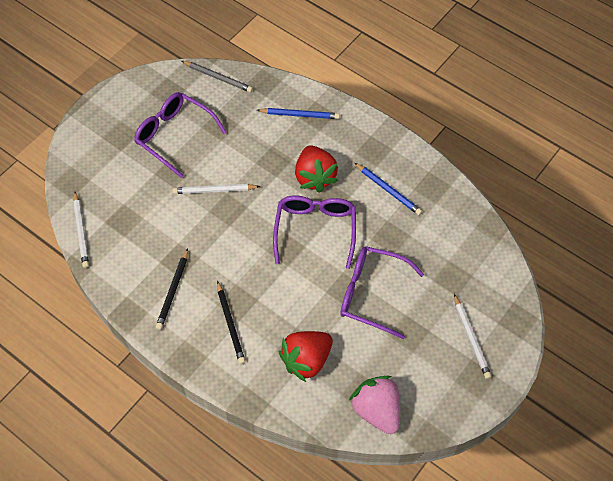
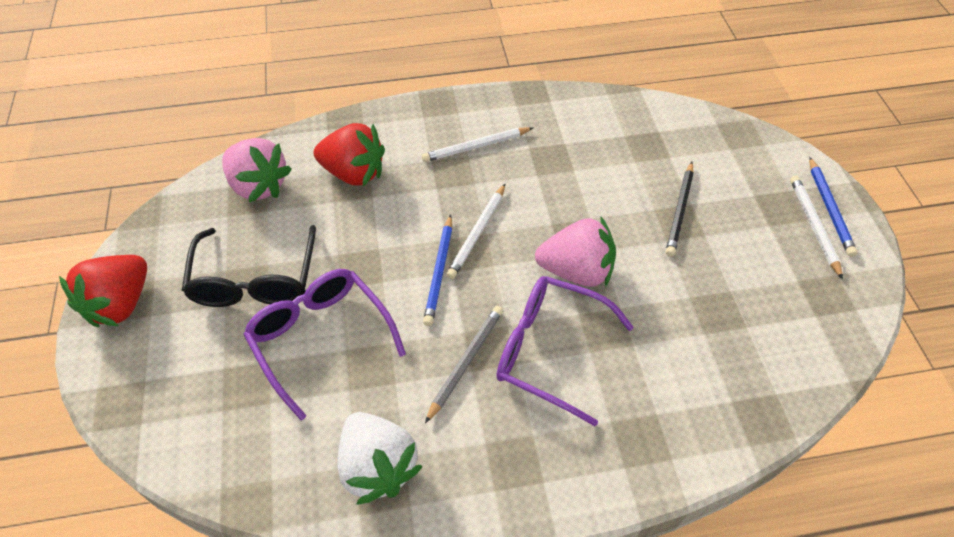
black glasses: 0 -> 1
black pencil: 2 -> 1
pink strawberry: 1 -> 2
purple glasses: 3 -> 2
white strawberry: 0 -> 1

